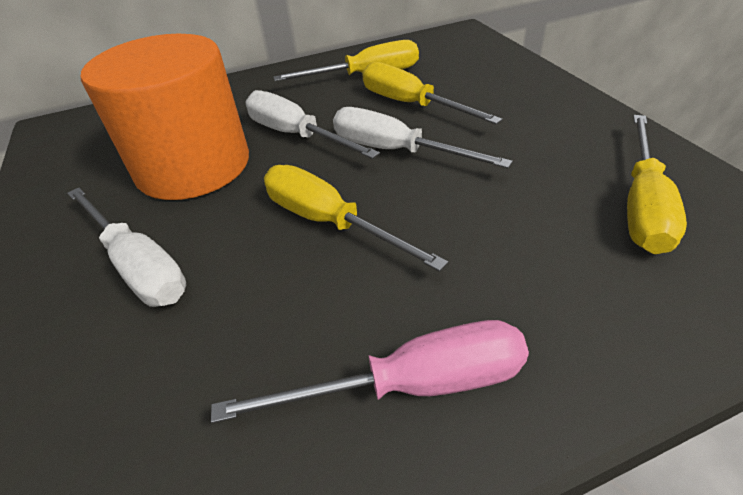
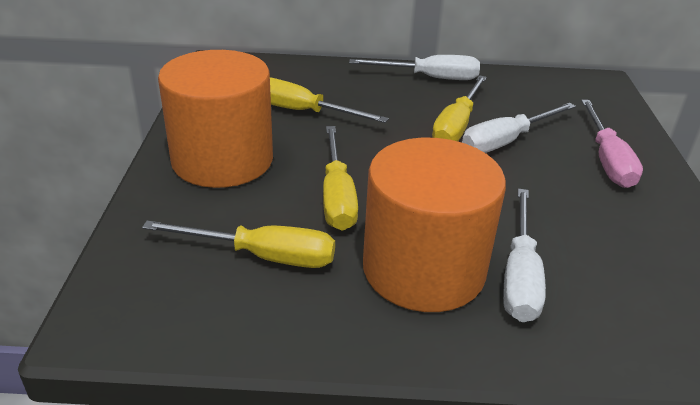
orange cylinder: 1 -> 2

